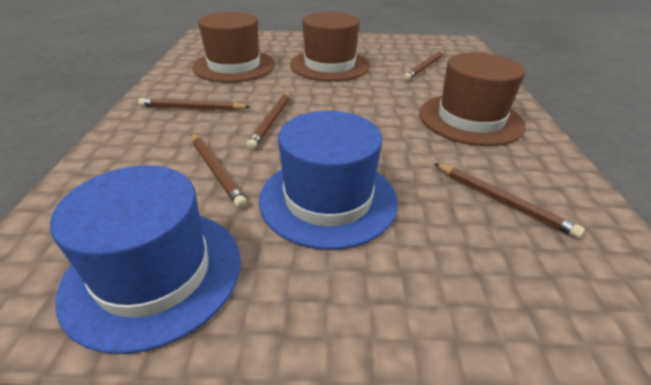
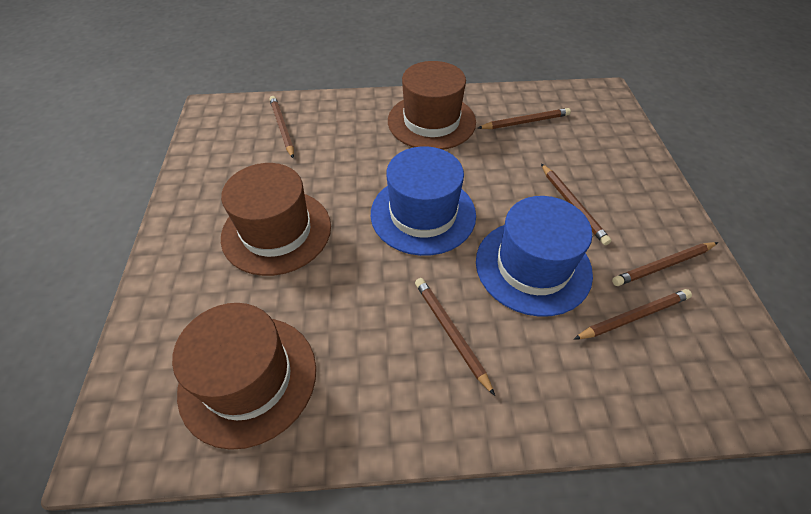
brown pencil: 5 -> 6

